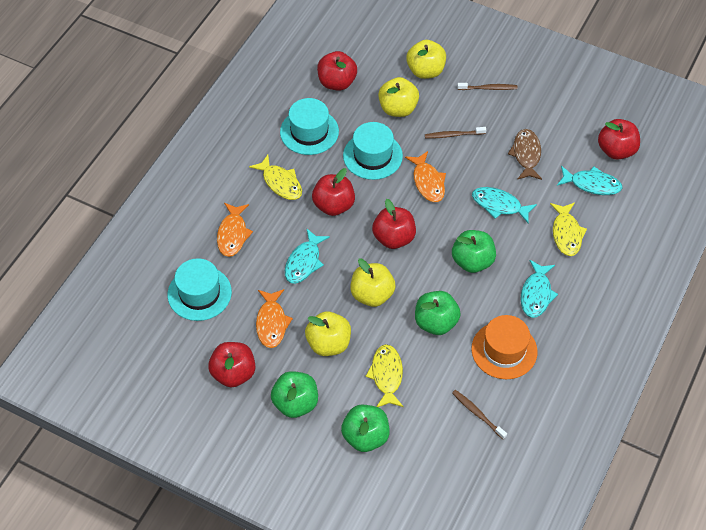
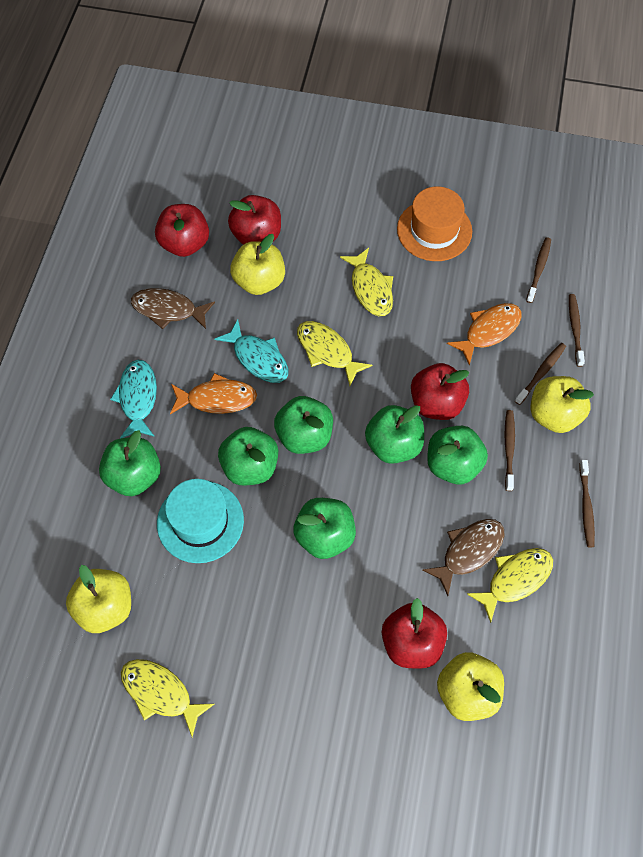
brown fish: 1 -> 2
brown toothbrush: 3 -> 5
green apple: 4 -> 6
orange fish: 3 -> 2
red apple: 5 -> 4
turquoise fish: 4 -> 2
turquoise hat: 3 -> 1
yellow fish: 3 -> 4

